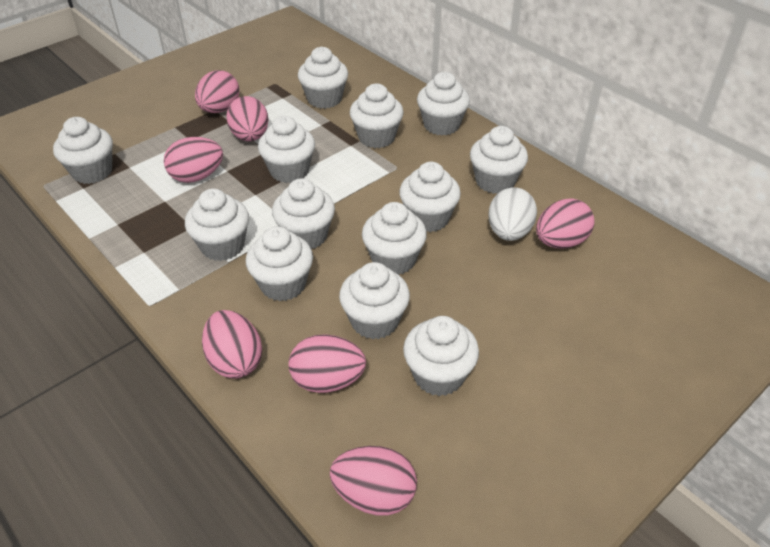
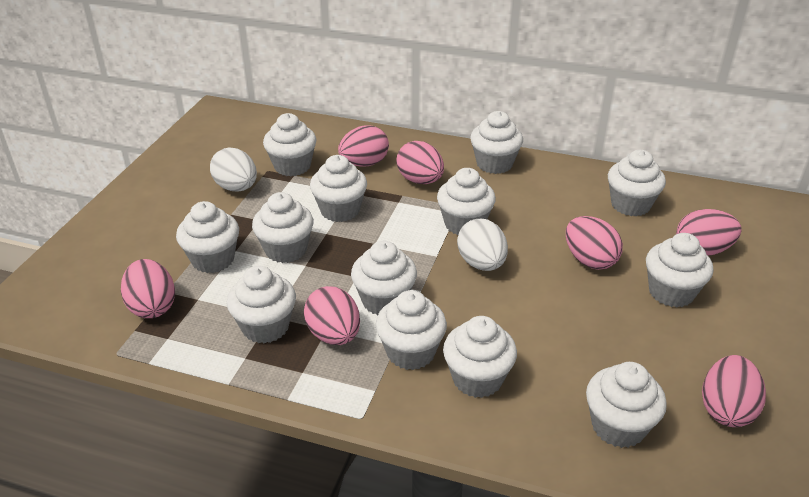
white egg: 1 -> 2

